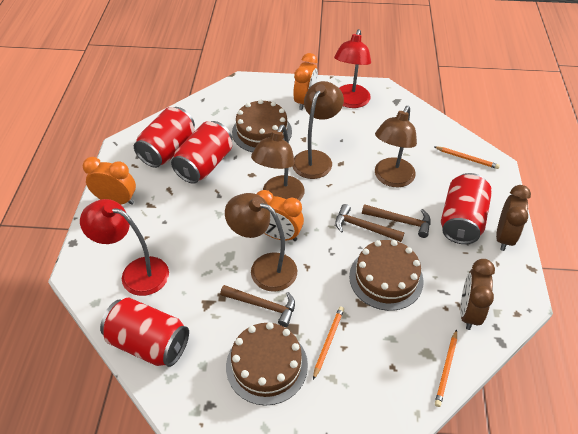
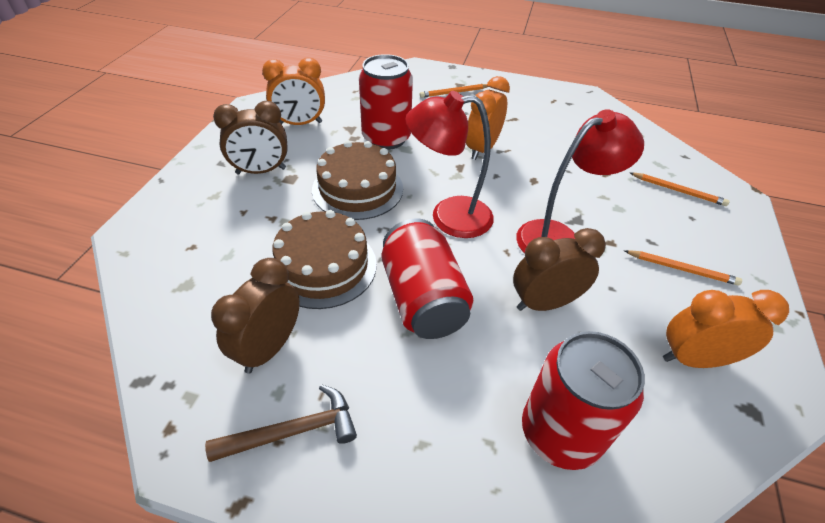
brown cake: 3 -> 2
brown clock: 2 -> 3
brown hammer: 3 -> 1
brown lamp: 4 -> 0
red can: 4 -> 3

